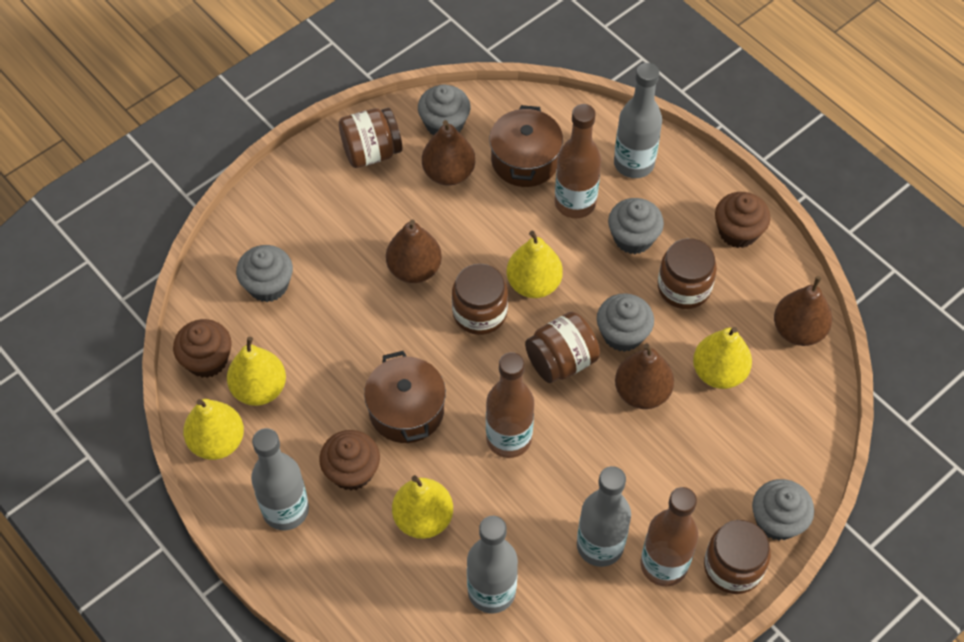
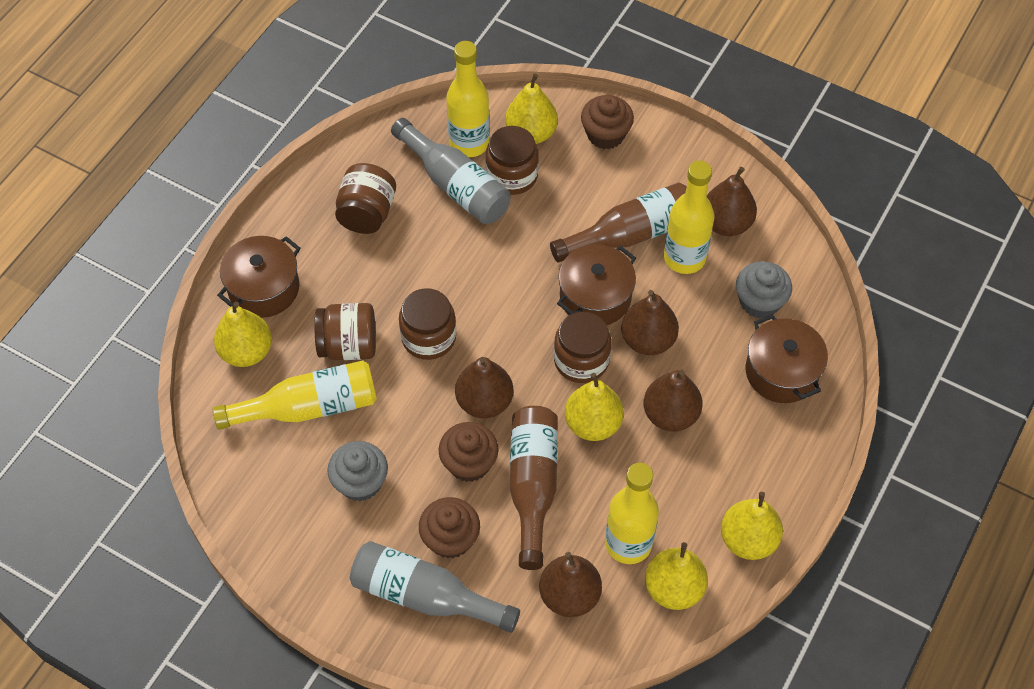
brown bottle: 3 -> 2
brown pear: 4 -> 5
brown pot: 2 -> 3
grey bottle: 4 -> 2
grey cupcake: 5 -> 2
yellow bottle: 0 -> 4

